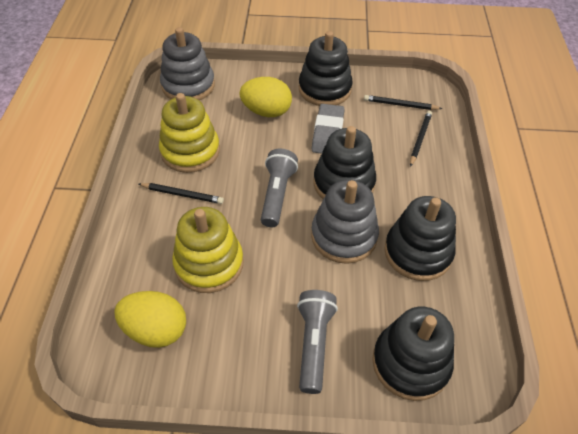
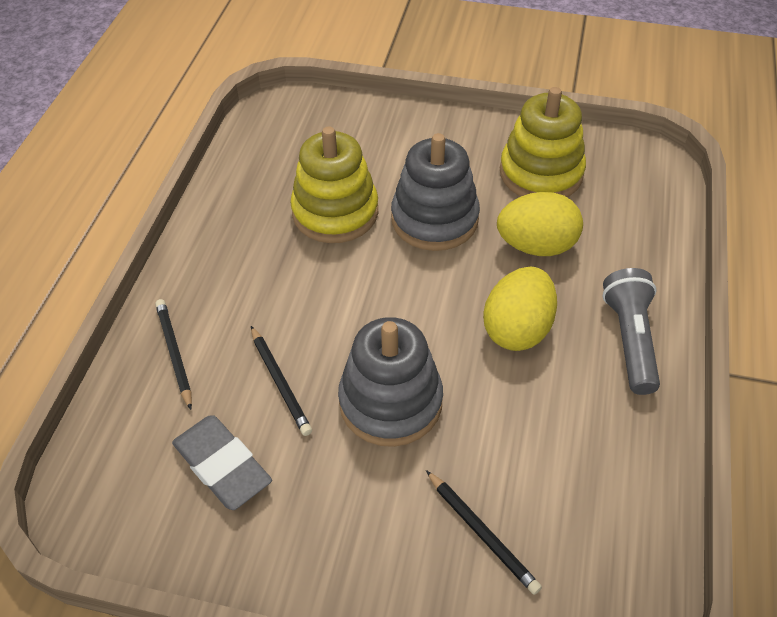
black stacking toy: 4 -> 0
grey flashlight: 2 -> 1

